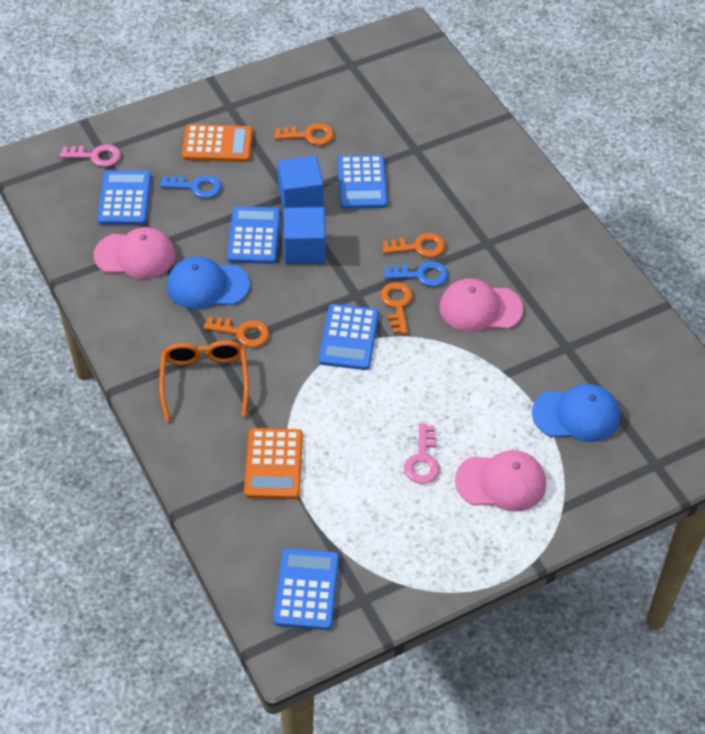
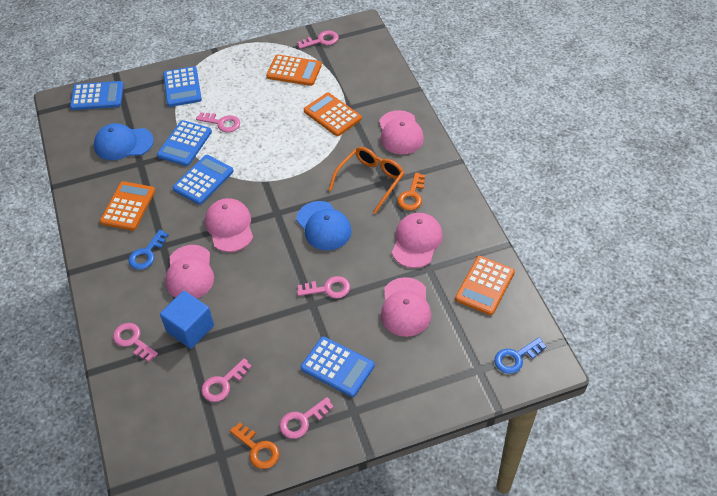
blue cube: 2 -> 1
orange calculator: 2 -> 4
orange key: 4 -> 2
pink cap: 3 -> 5
pink key: 2 -> 6

